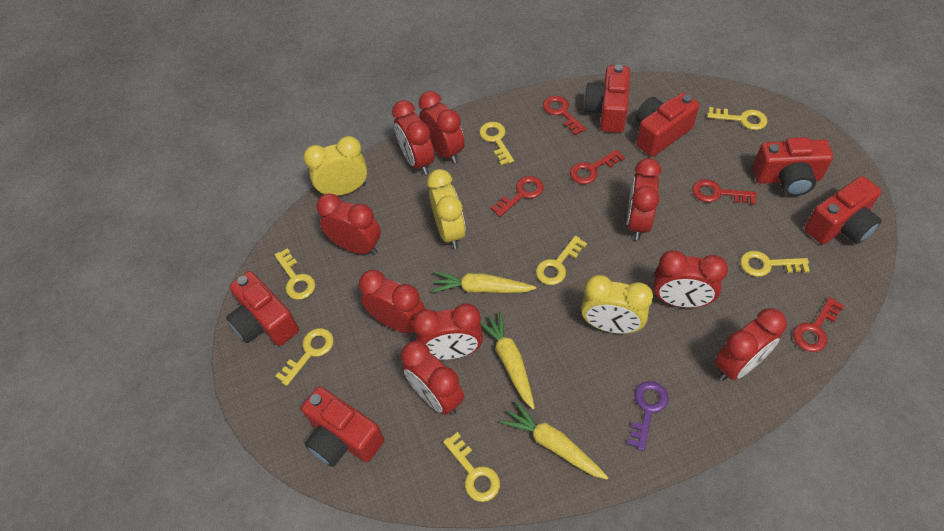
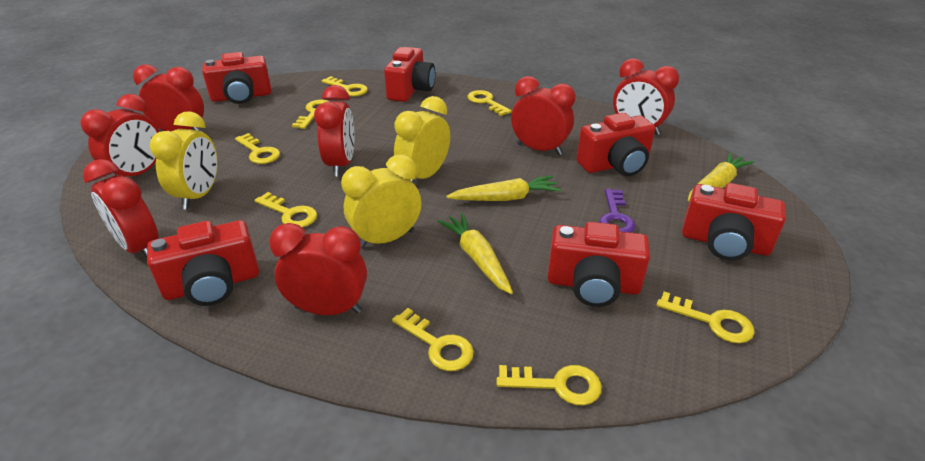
red clock: 9 -> 7
red key: 5 -> 0
yellow key: 7 -> 8

